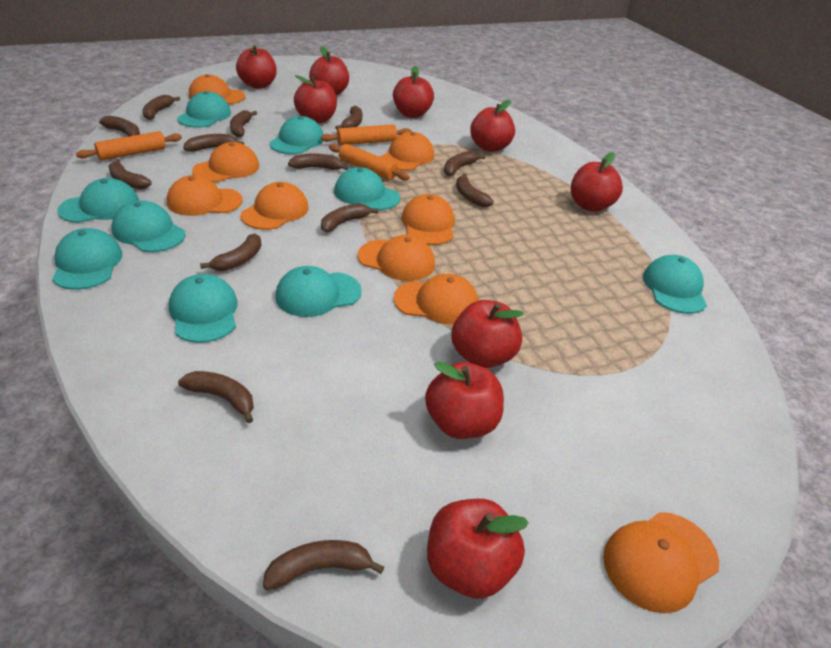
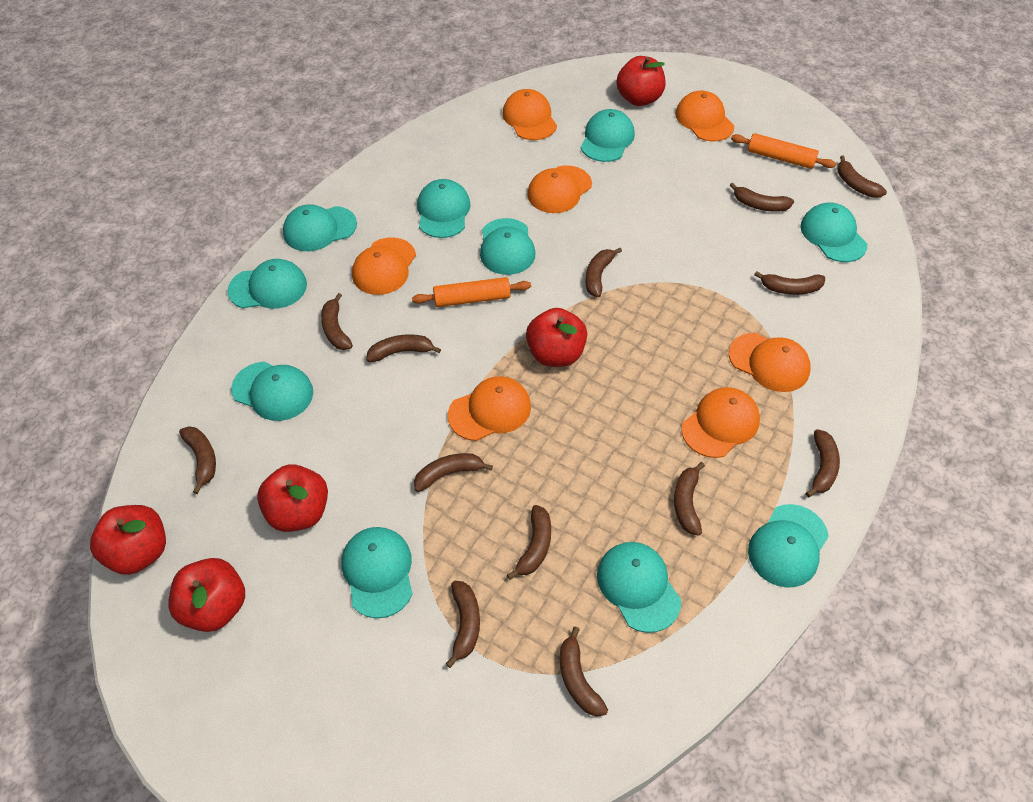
orange cap: 9 -> 7
orange rolling pin: 3 -> 2
red apple: 9 -> 5
turquoise cap: 9 -> 10

